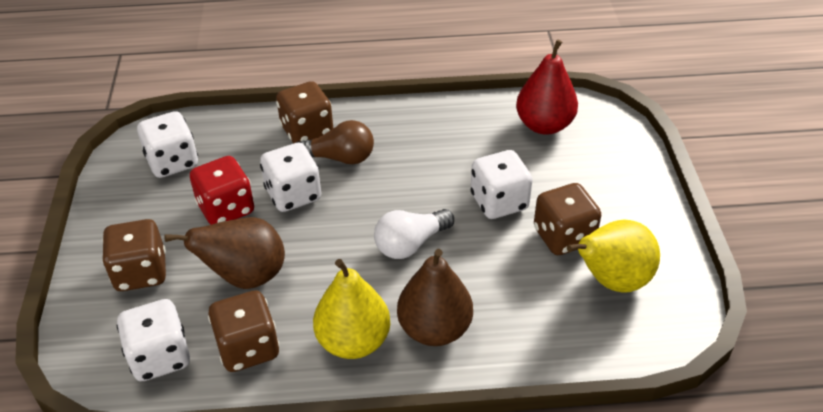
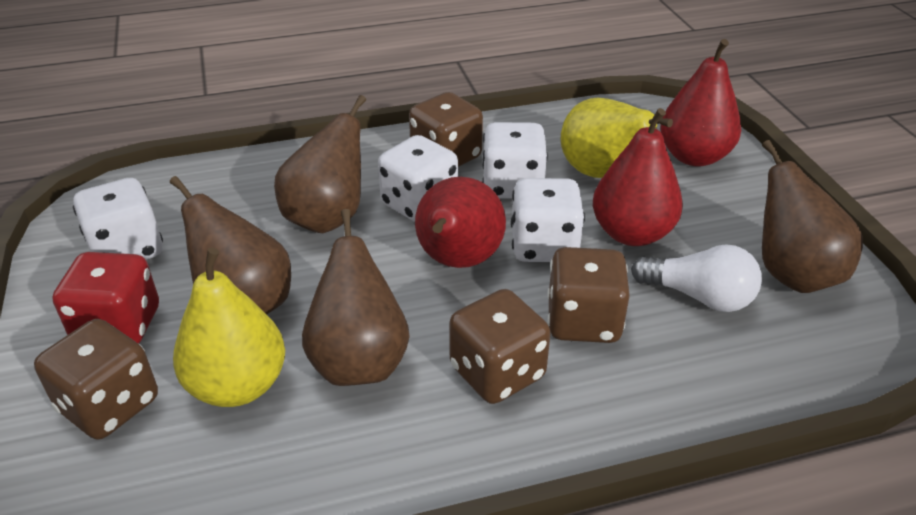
brown light bulb: 1 -> 0
brown pear: 2 -> 4
red pear: 1 -> 3

